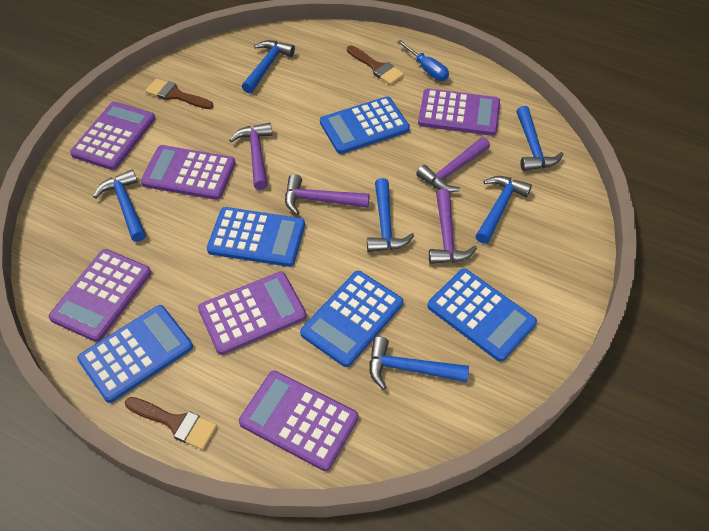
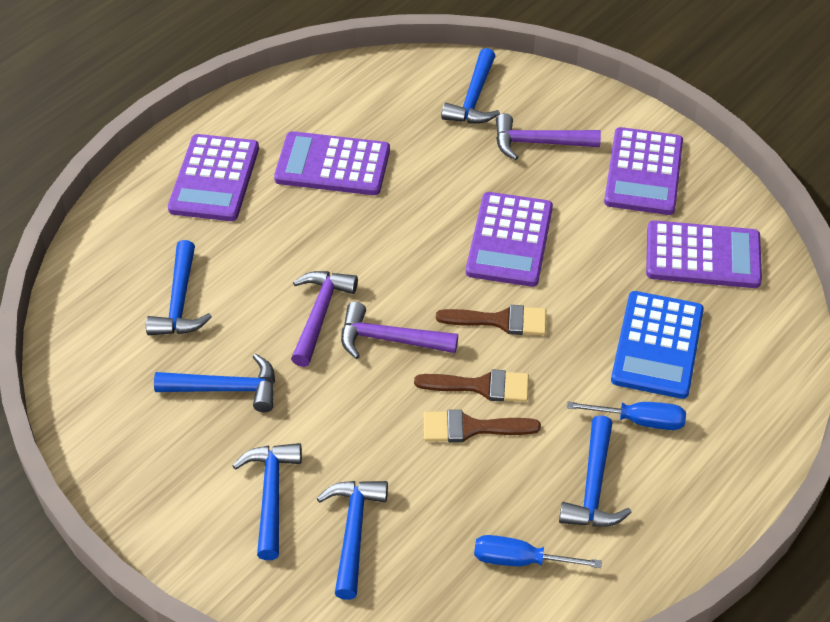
blue calculator: 5 -> 1
blue screwdriver: 1 -> 2
purple calculator: 6 -> 5
purple hammer: 4 -> 3

